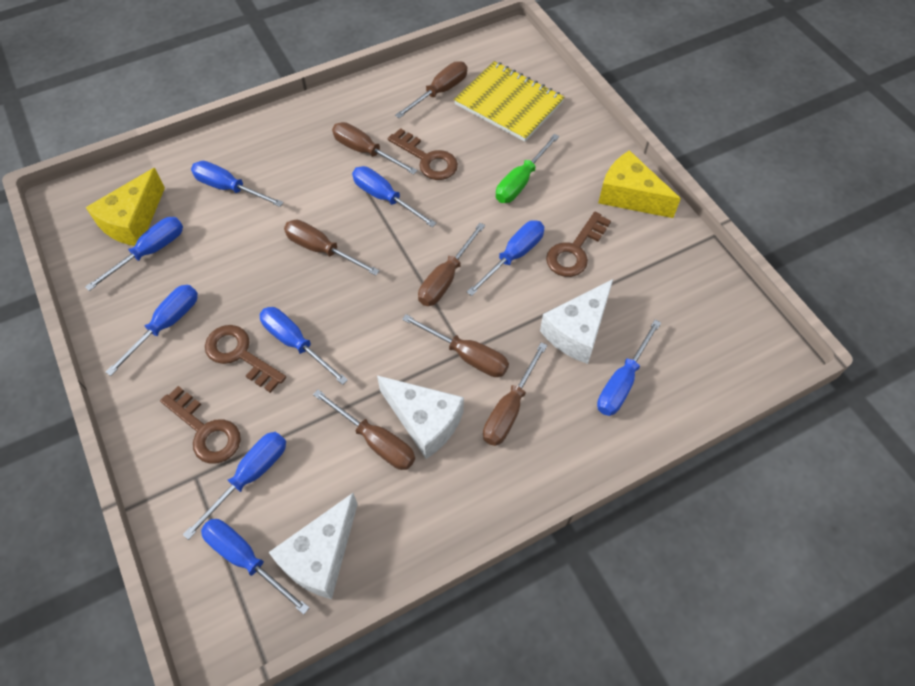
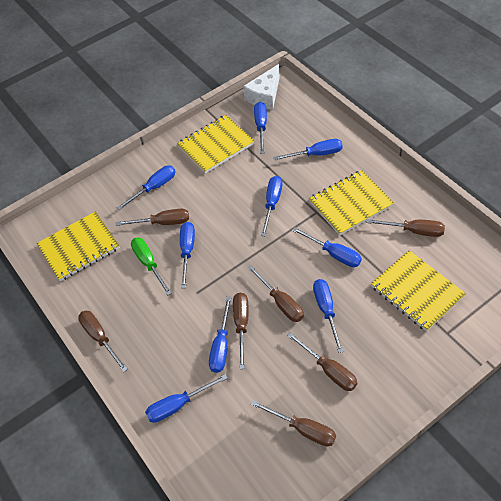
brown key: 4 -> 0
white cheese: 3 -> 1
yellow cheese: 2 -> 0
yellow notebook: 1 -> 4

